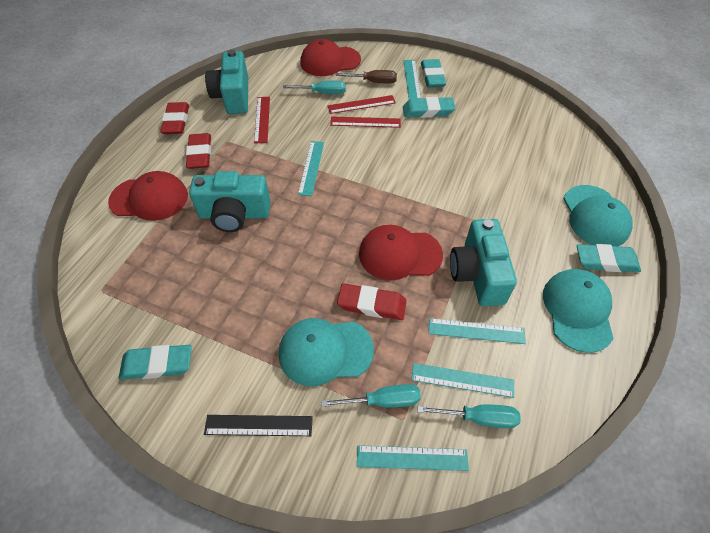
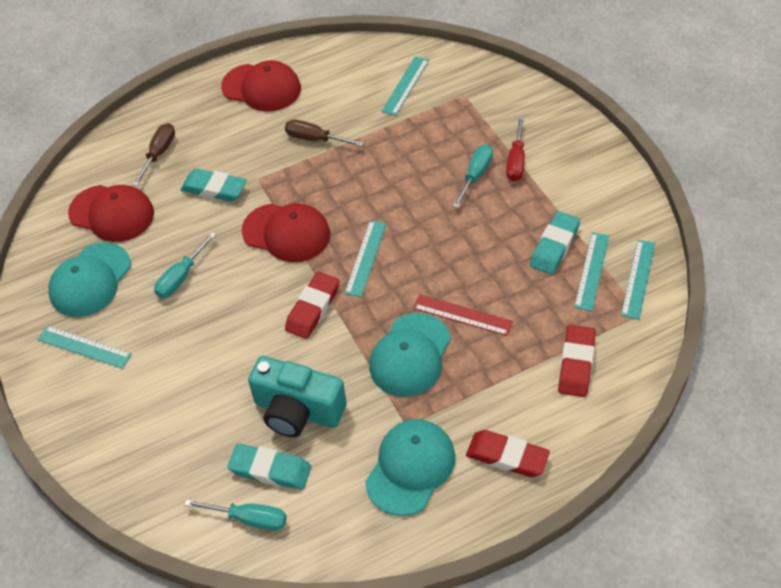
black ruler: 1 -> 0
brown screwdriver: 1 -> 2
red ruler: 3 -> 1
red screwdriver: 0 -> 1
turquoise camera: 3 -> 1
turquoise eraser: 4 -> 3

